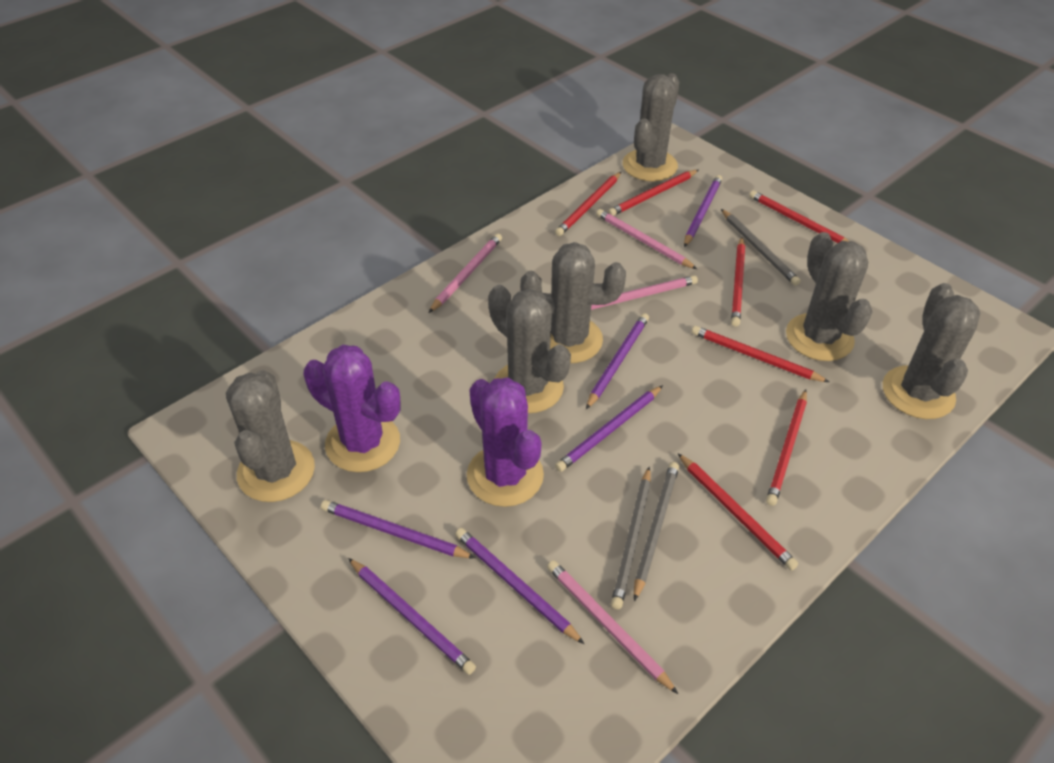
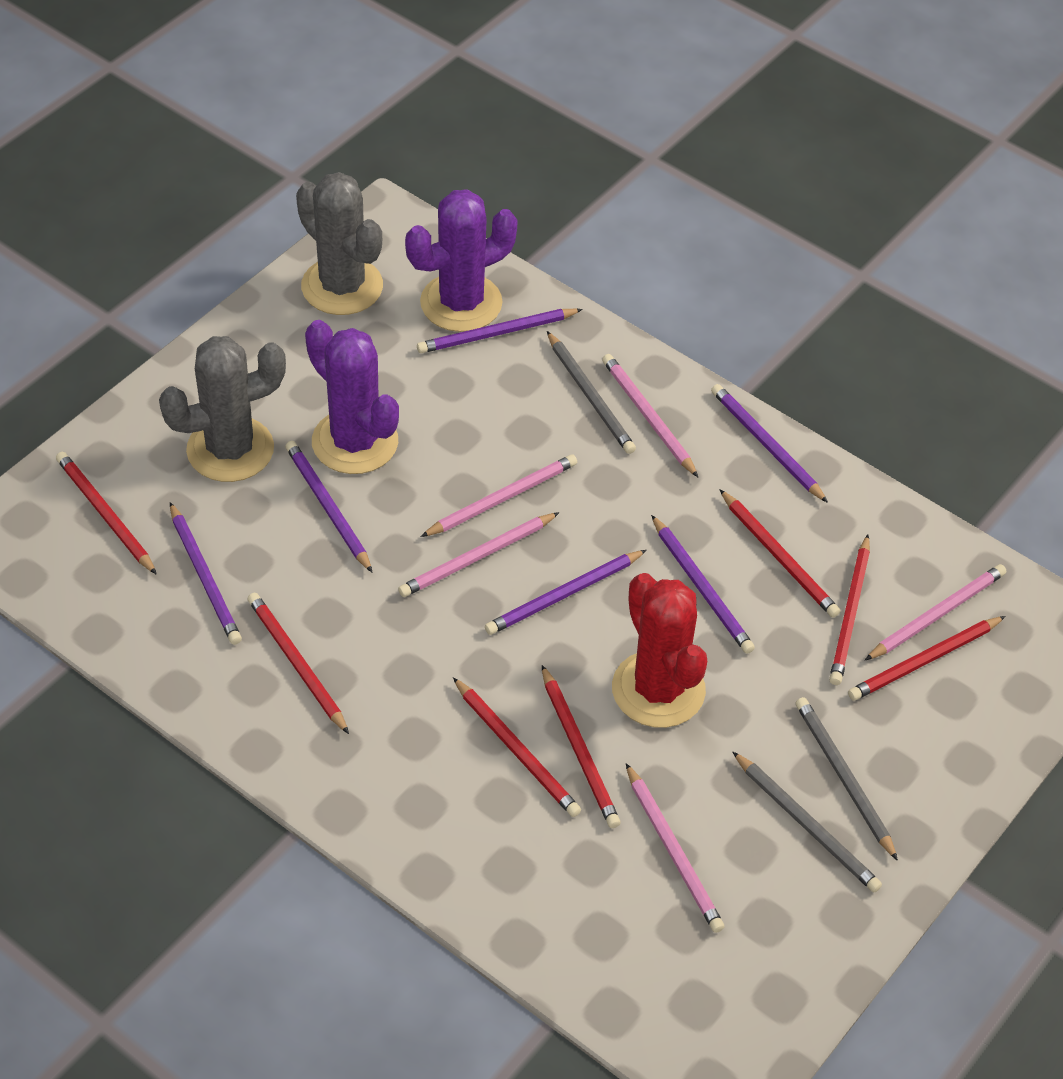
grey cactus: 6 -> 2
pink pencil: 4 -> 5
red cactus: 0 -> 1

